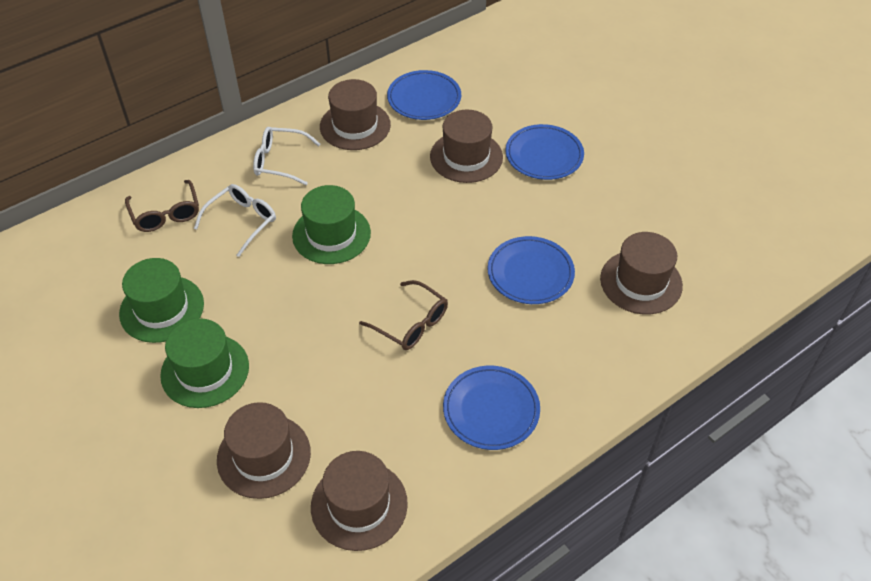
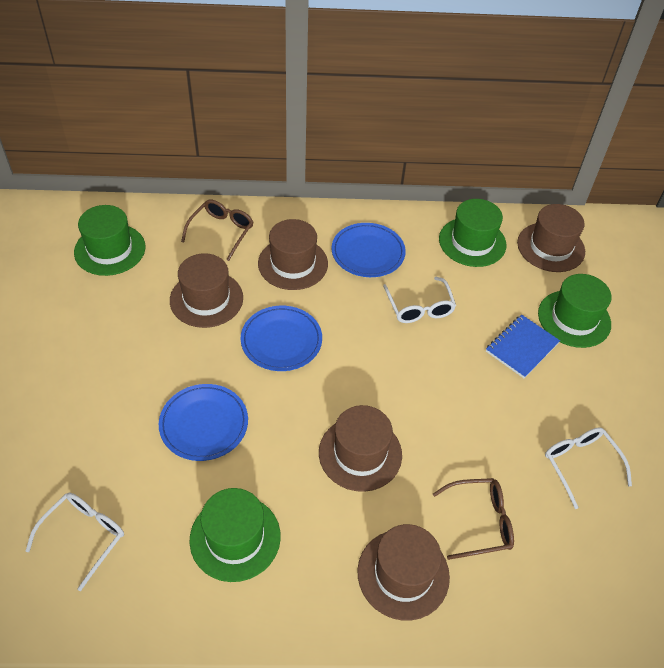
blue notebook: 0 -> 1
blue plate: 4 -> 3
green hat: 3 -> 4
white glasses: 2 -> 3

